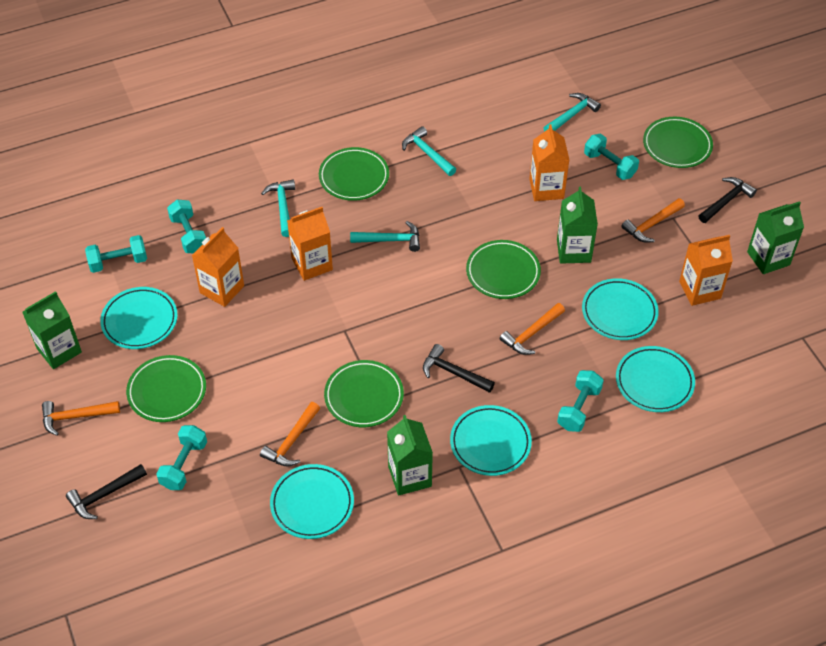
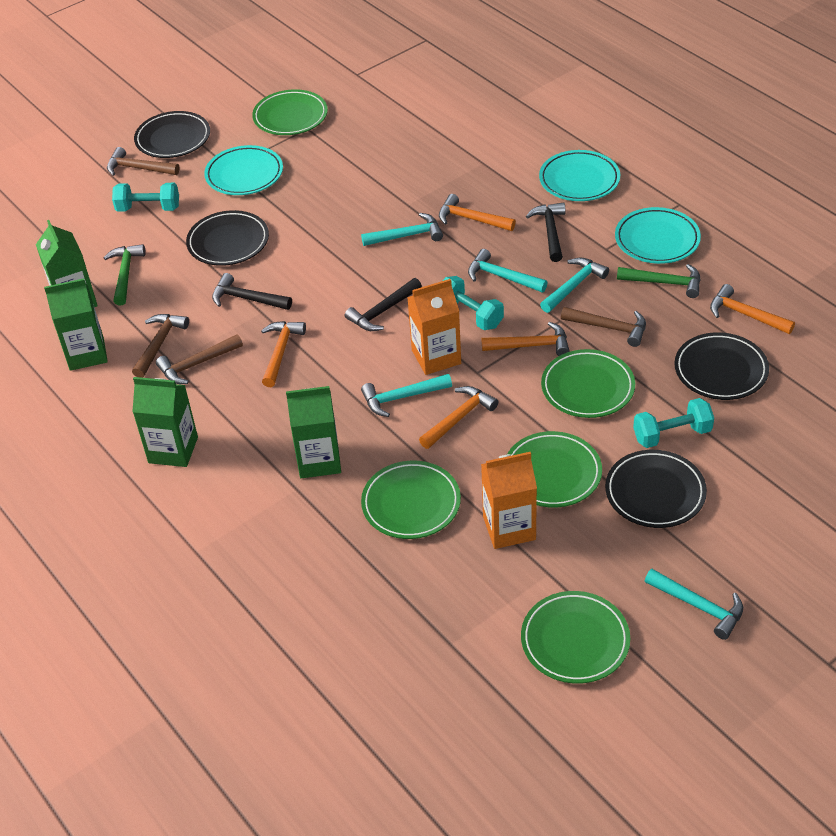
black plate: 0 -> 4
brown hammer: 0 -> 4
green hammer: 0 -> 2
orange carton: 4 -> 2
orange hammer: 4 -> 5
turquoise dumbbell: 5 -> 3
turquoise hammer: 4 -> 5
turquoise plate: 5 -> 3

